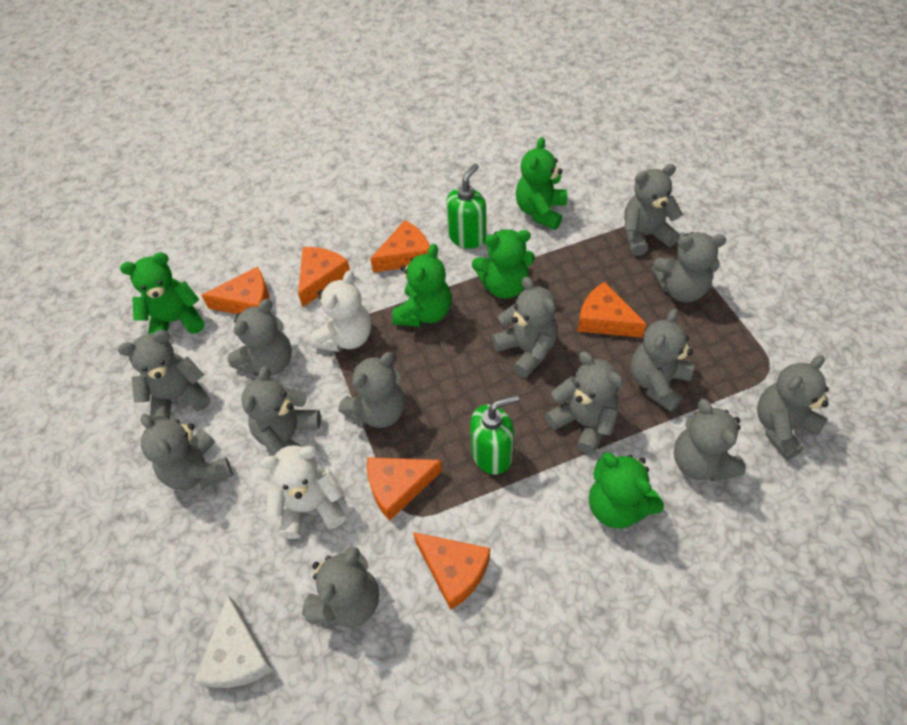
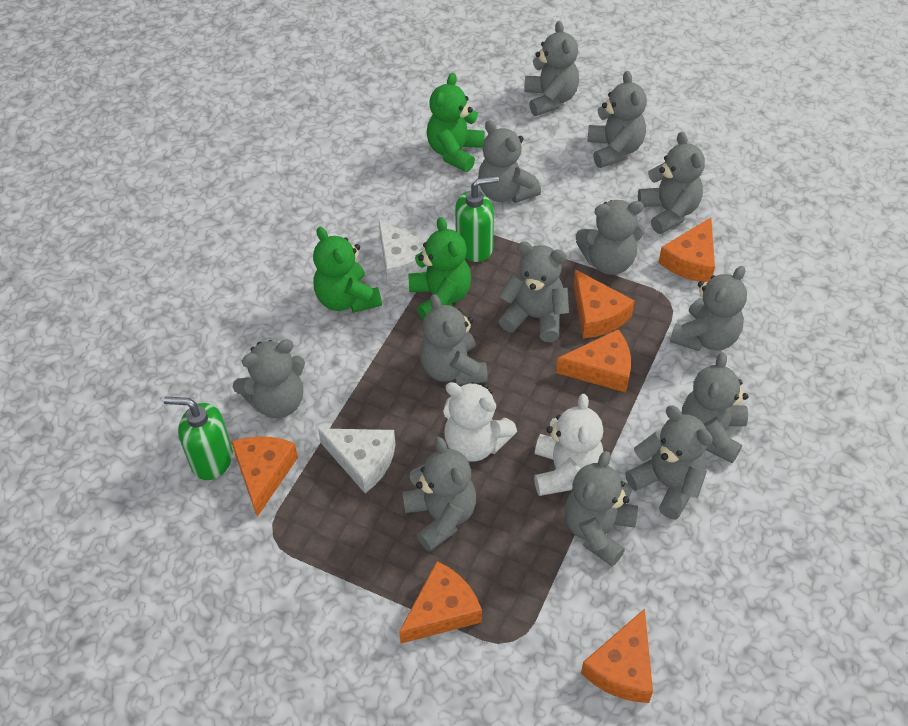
green teddy bear: 5 -> 3
white cheese: 1 -> 2

